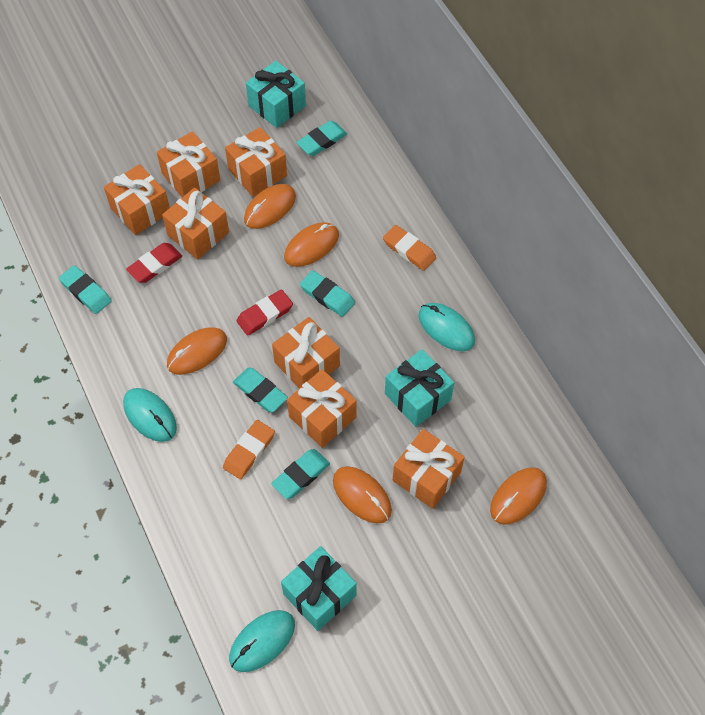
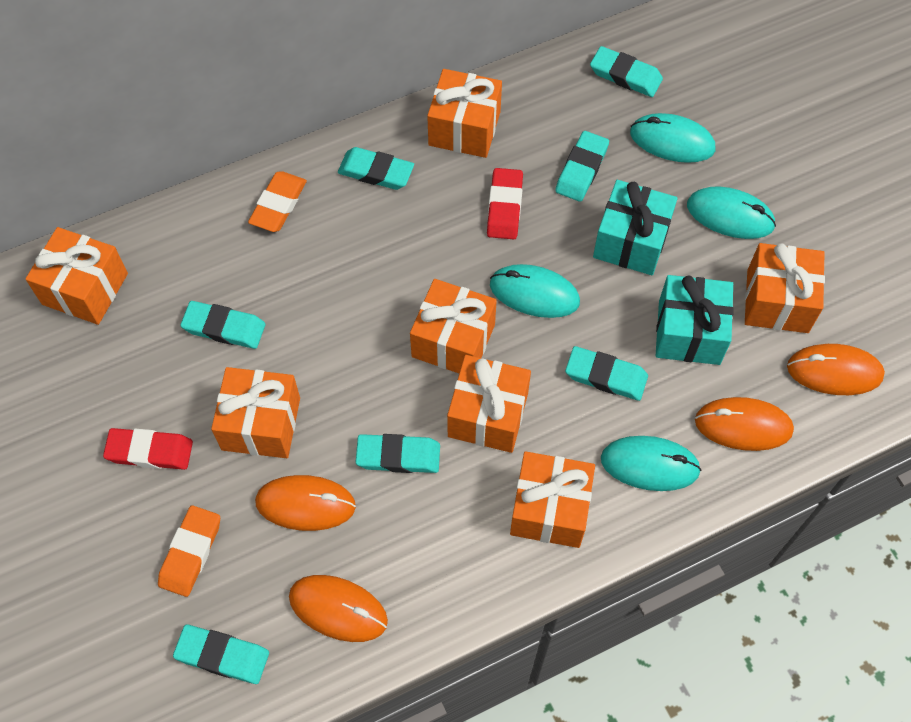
orange mouse: 5 -> 4
turquoise eraser: 5 -> 7
turquoise gift: 3 -> 2
turquoise mouse: 3 -> 4

